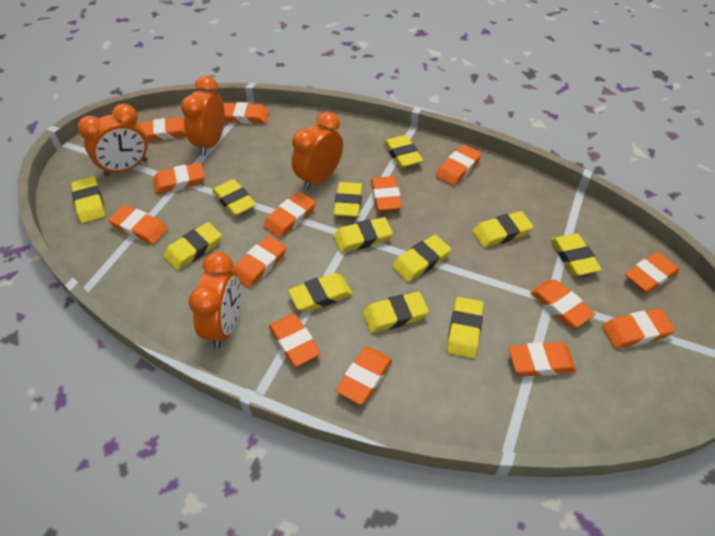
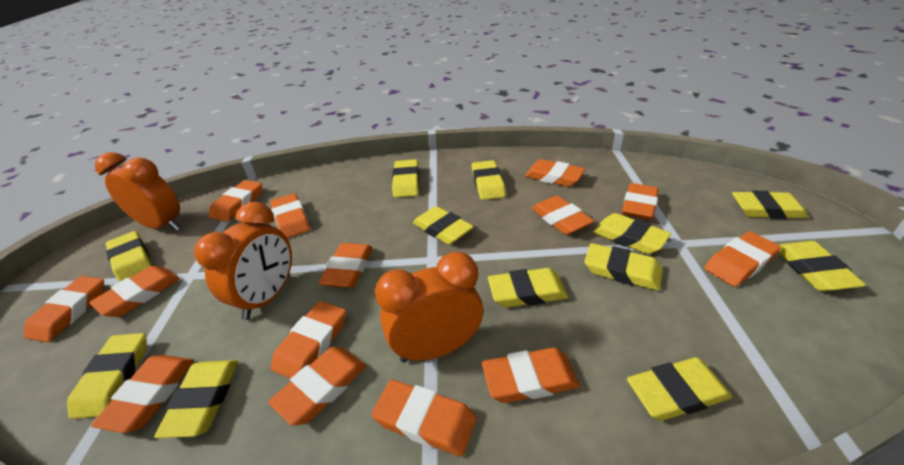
orange clock: 4 -> 3

